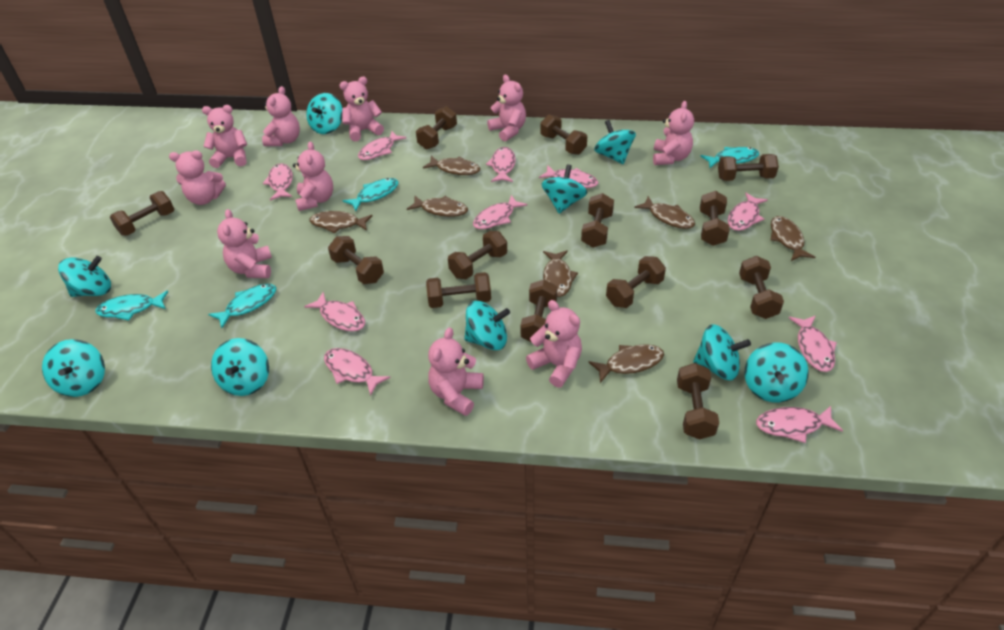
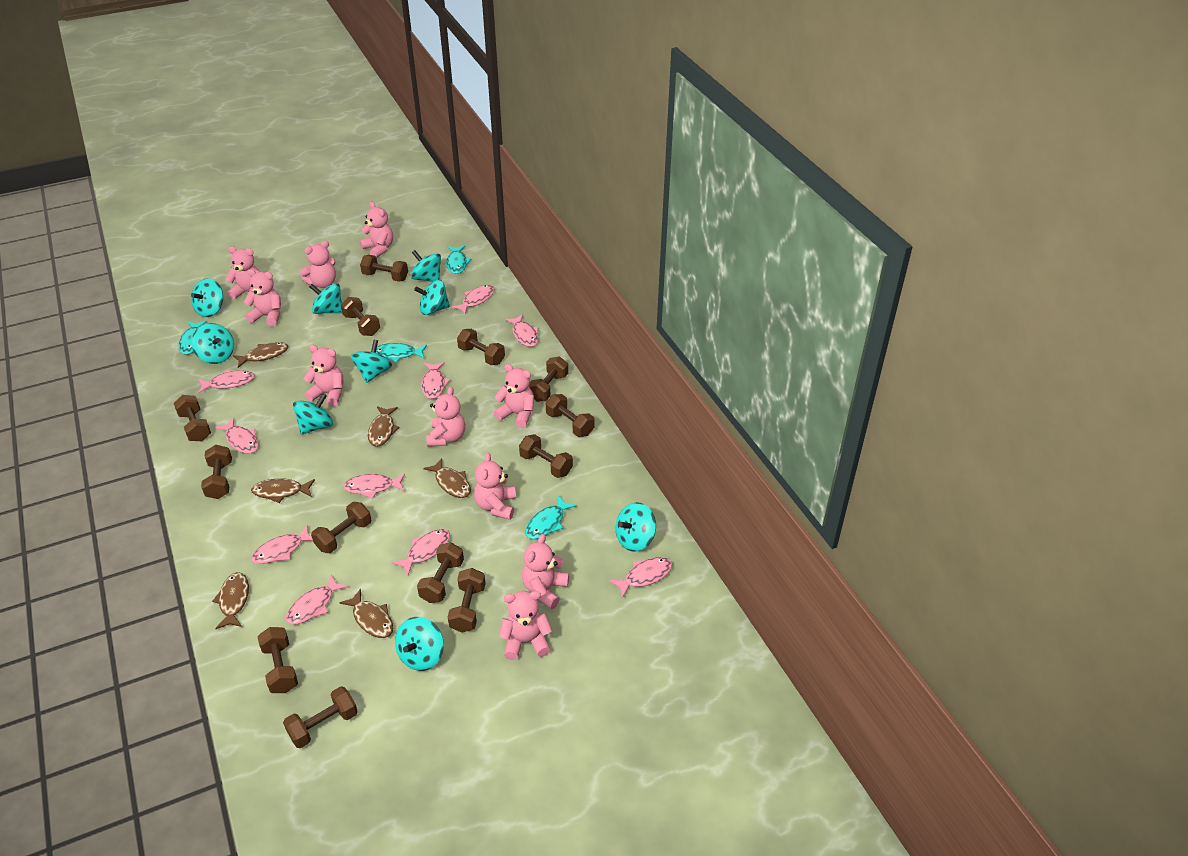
brown fish: 7 -> 6

